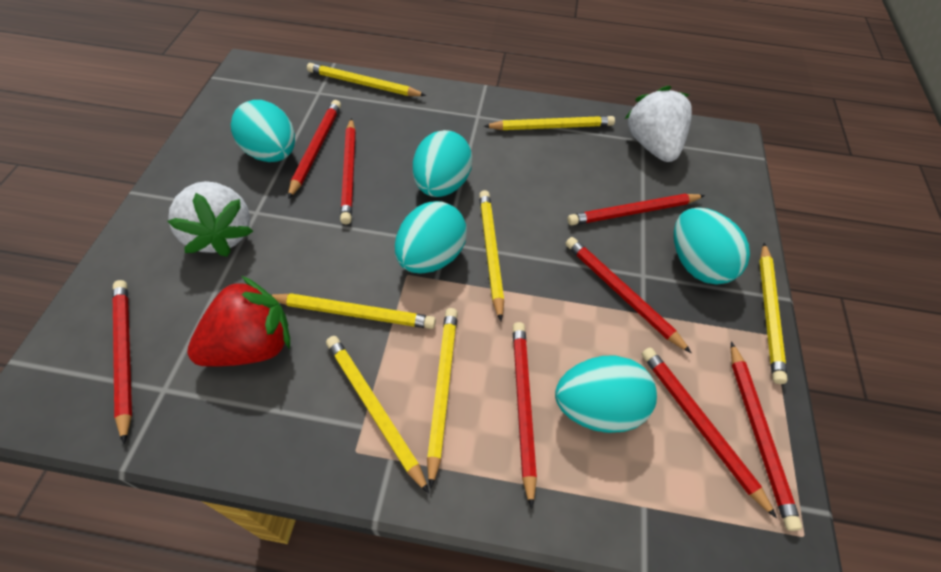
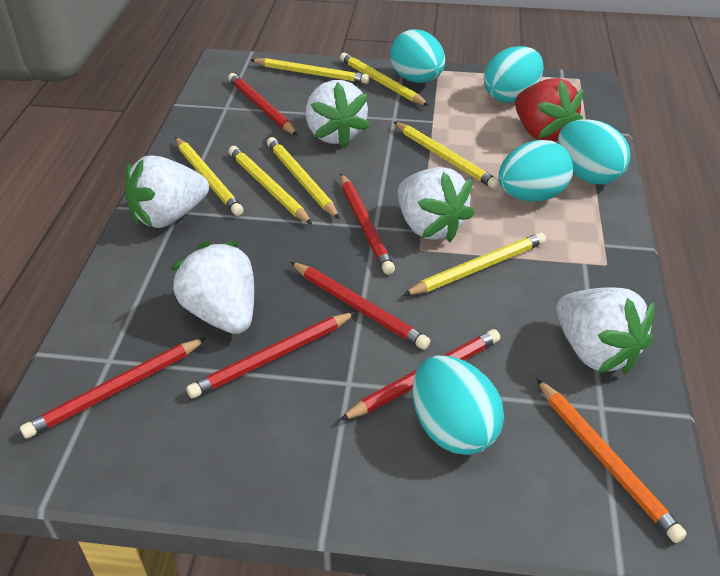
orange pencil: 0 -> 1
red pencil: 8 -> 6
white strawberry: 2 -> 5

